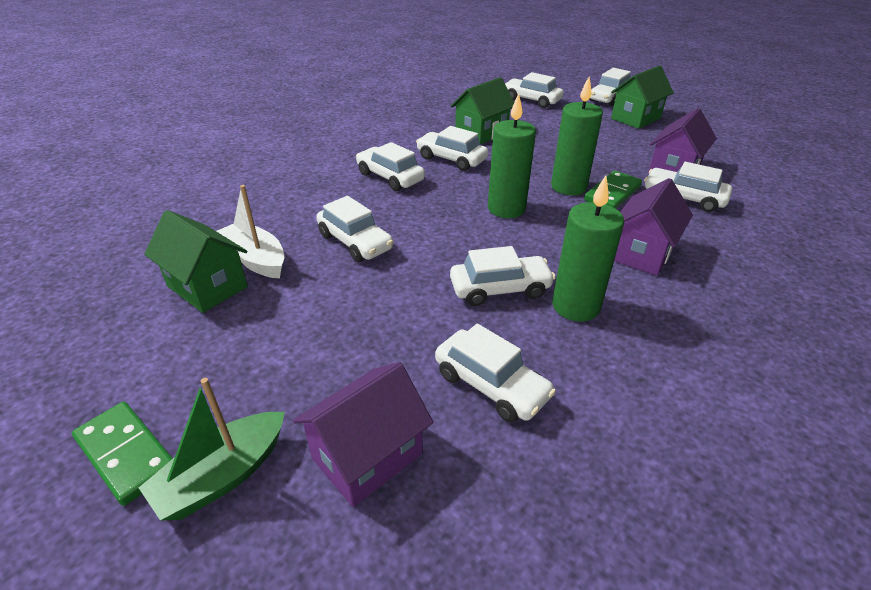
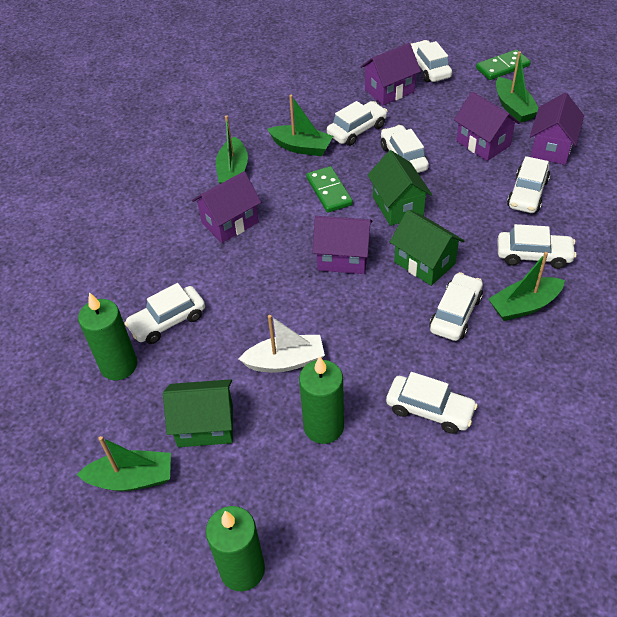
green boat: 1 -> 5
purple house: 3 -> 5

